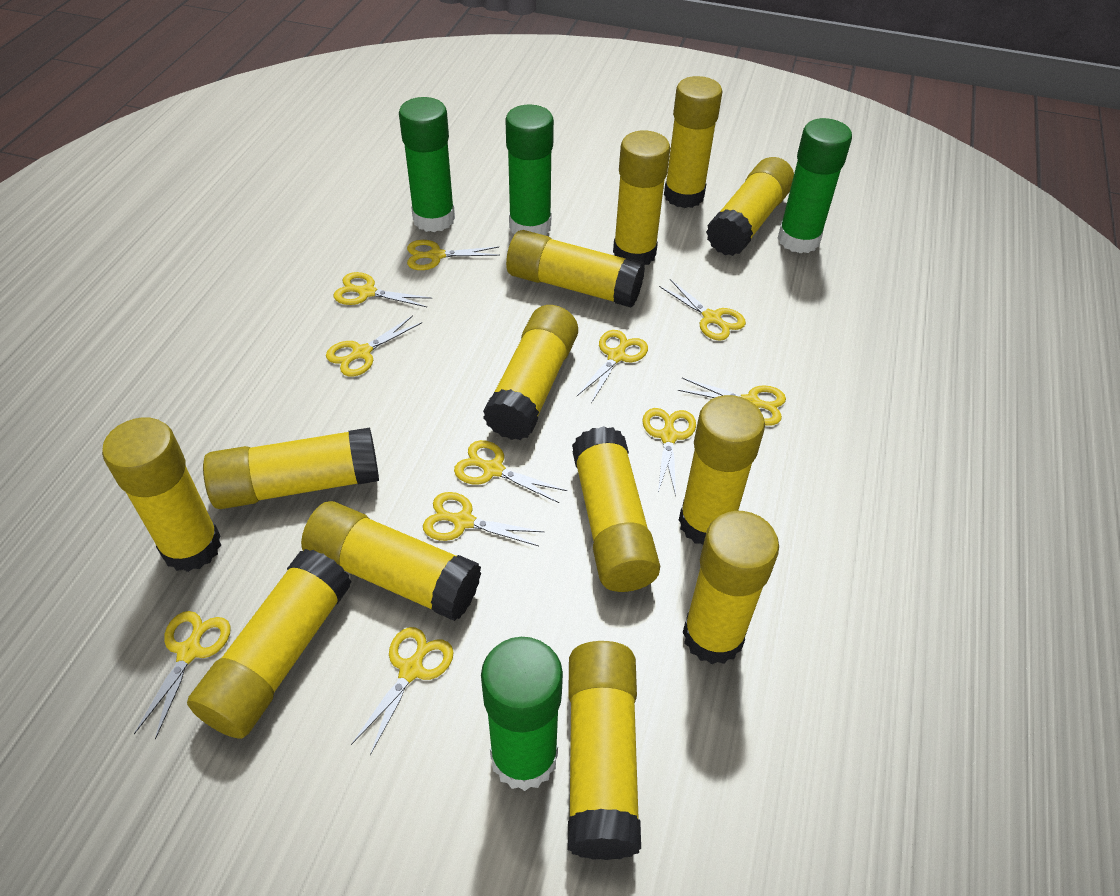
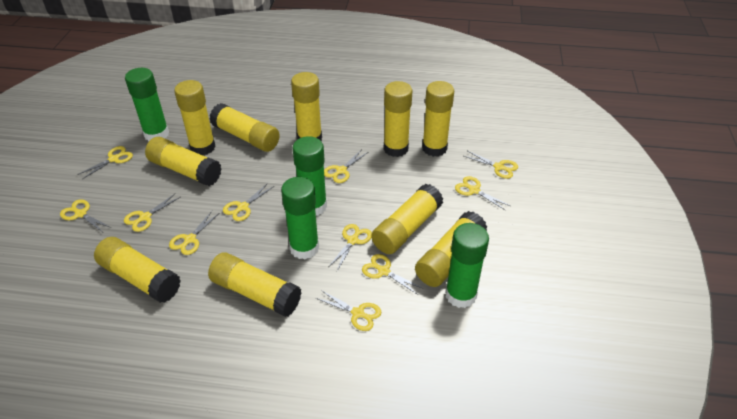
yellow glue stick: 13 -> 10

